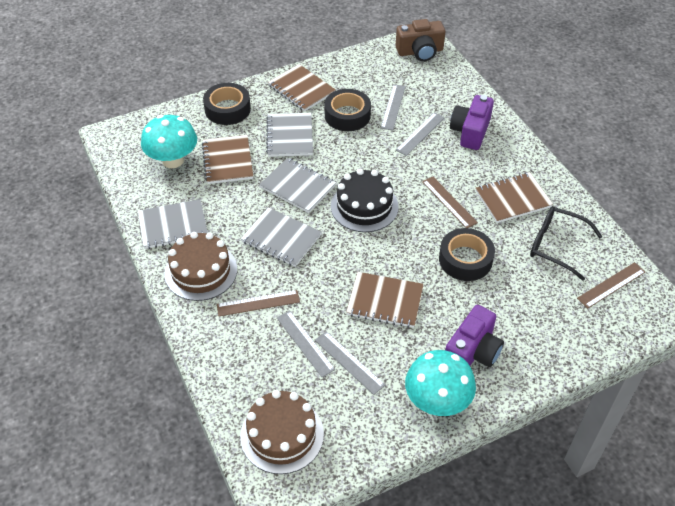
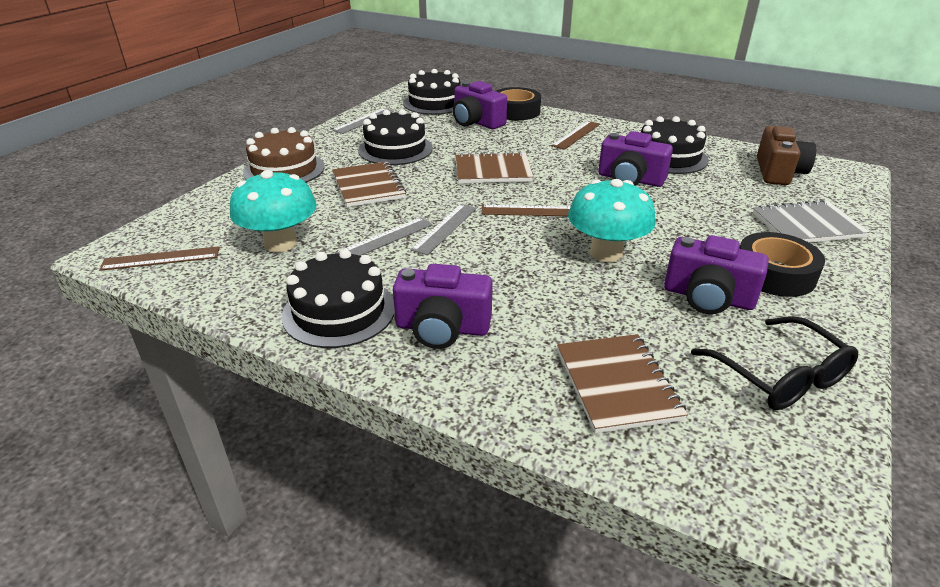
black cake: 1 -> 4
black tape: 3 -> 2
brown cake: 2 -> 1
brown notebook: 4 -> 3
grey notebook: 4 -> 1
grey ruler: 4 -> 3
purple camera: 2 -> 4

